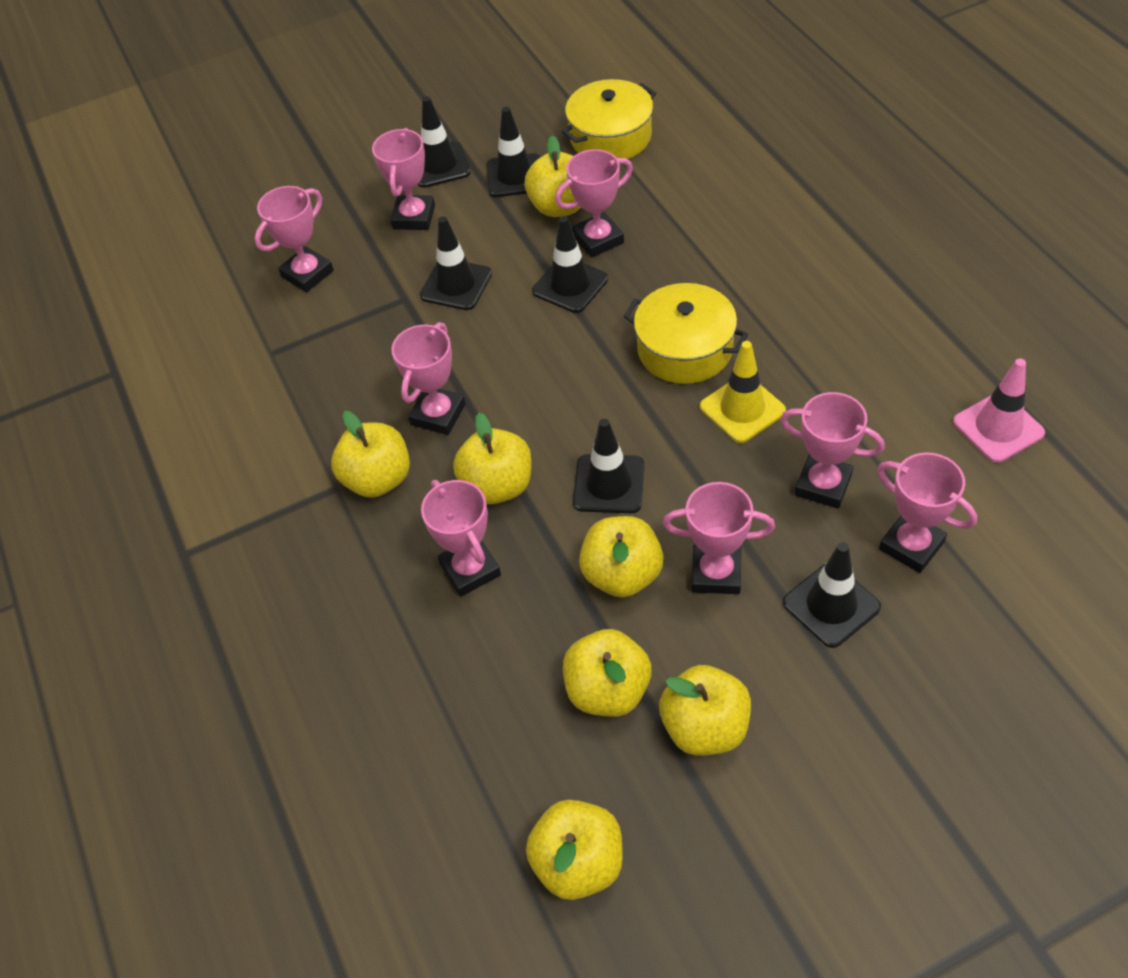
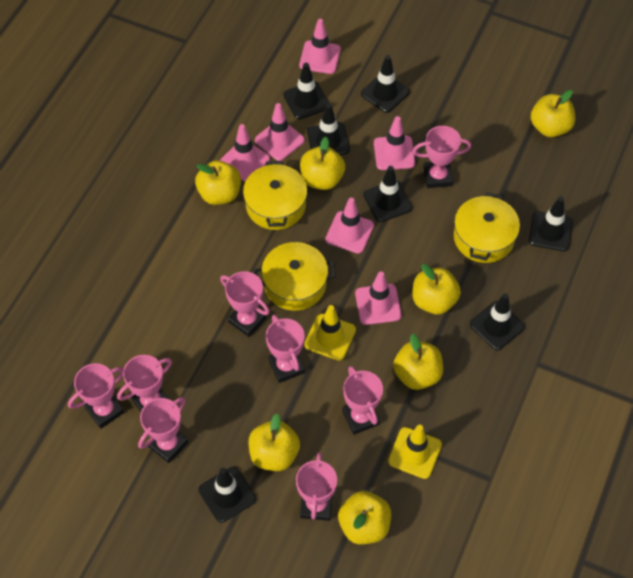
black traffic cone: 6 -> 7
pink traffic cone: 1 -> 6
yellow pot: 2 -> 3
yellow traffic cone: 1 -> 2

